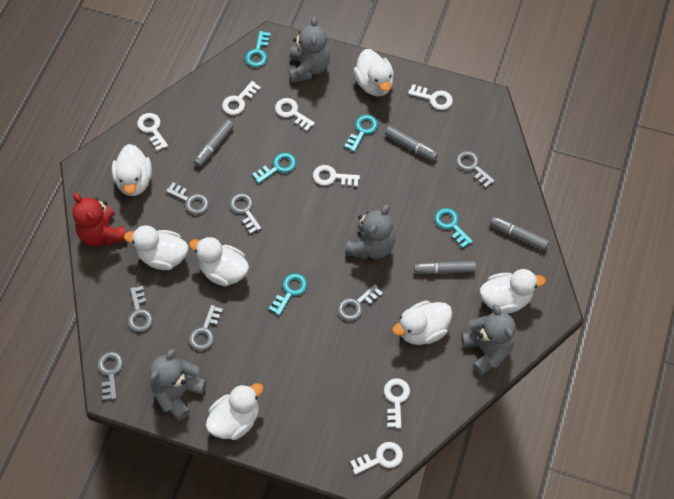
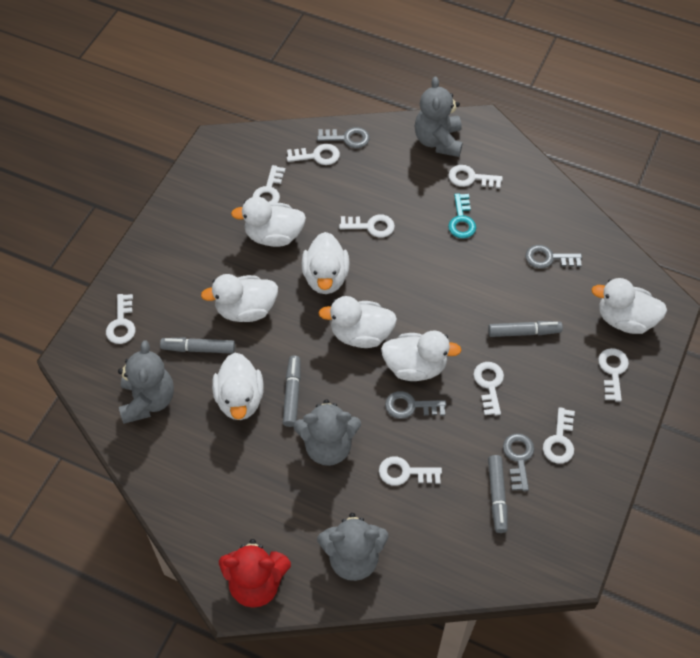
grey key: 7 -> 4
turquoise key: 5 -> 1
white key: 7 -> 9

